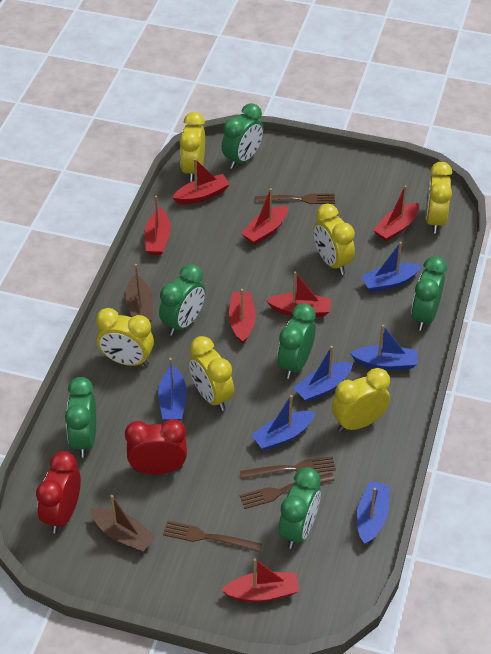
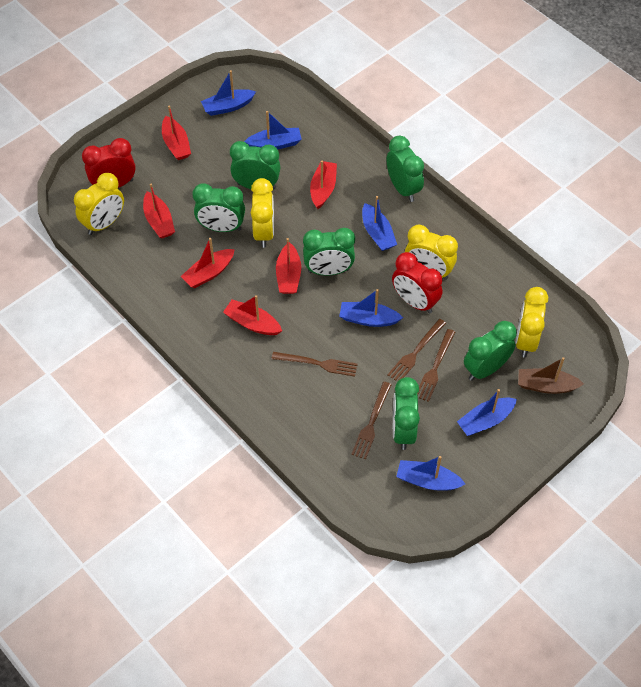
brown boat: 2 -> 1
red boat: 7 -> 6
yellow clock: 6 -> 4

